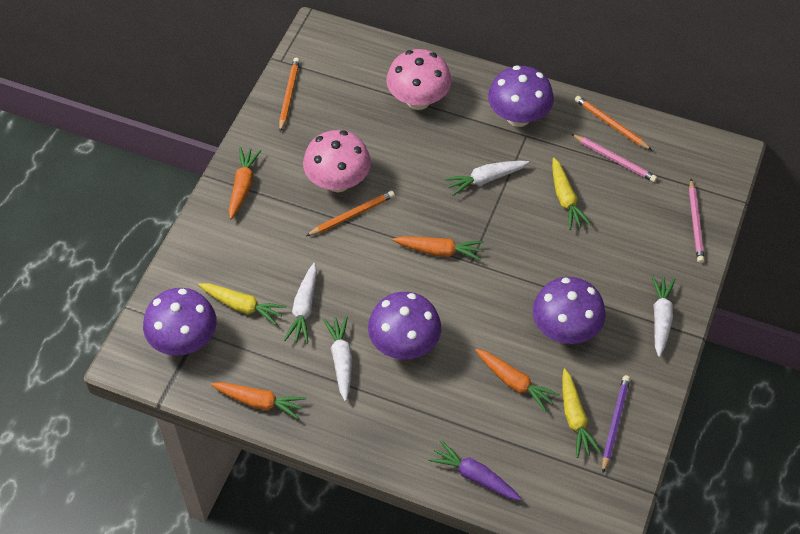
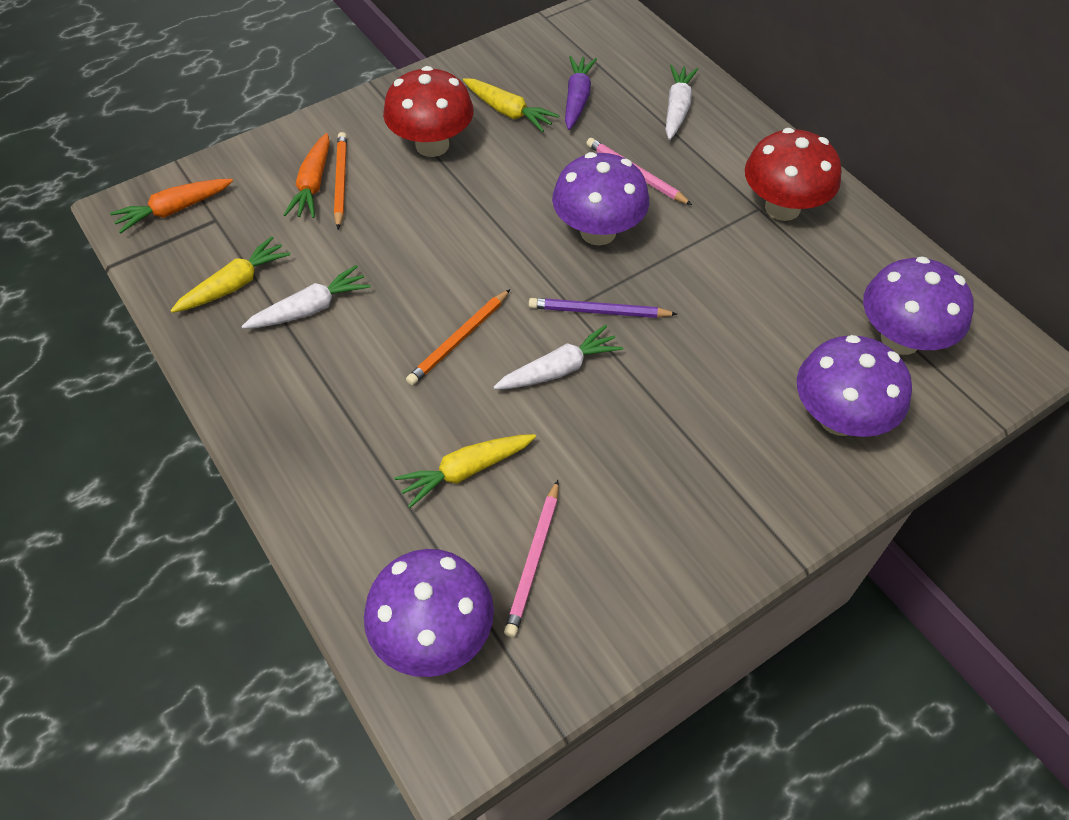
orange carrot: 4 -> 2
orange pencil: 3 -> 2
pink mushroom: 2 -> 0
red mushroom: 0 -> 2
white carrot: 4 -> 3

